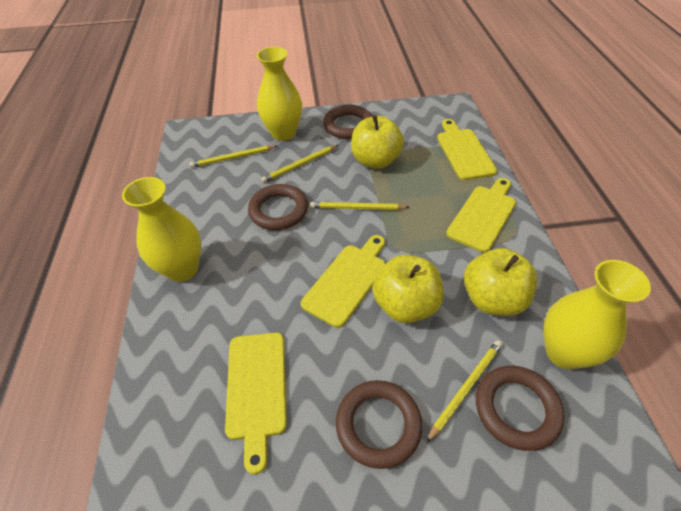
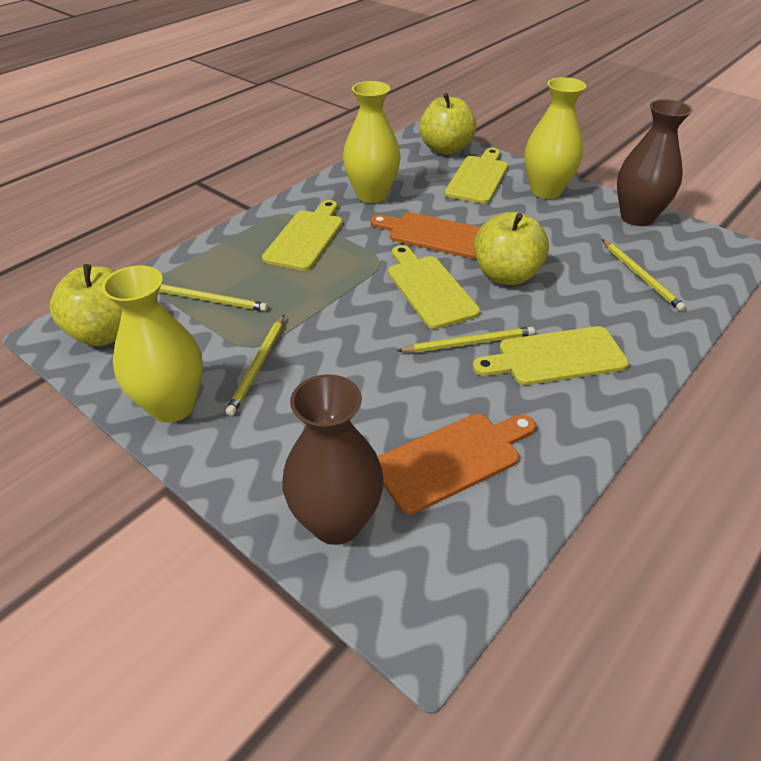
brown ring: 4 -> 0
brown vase: 0 -> 2
orange cutting board: 0 -> 2

